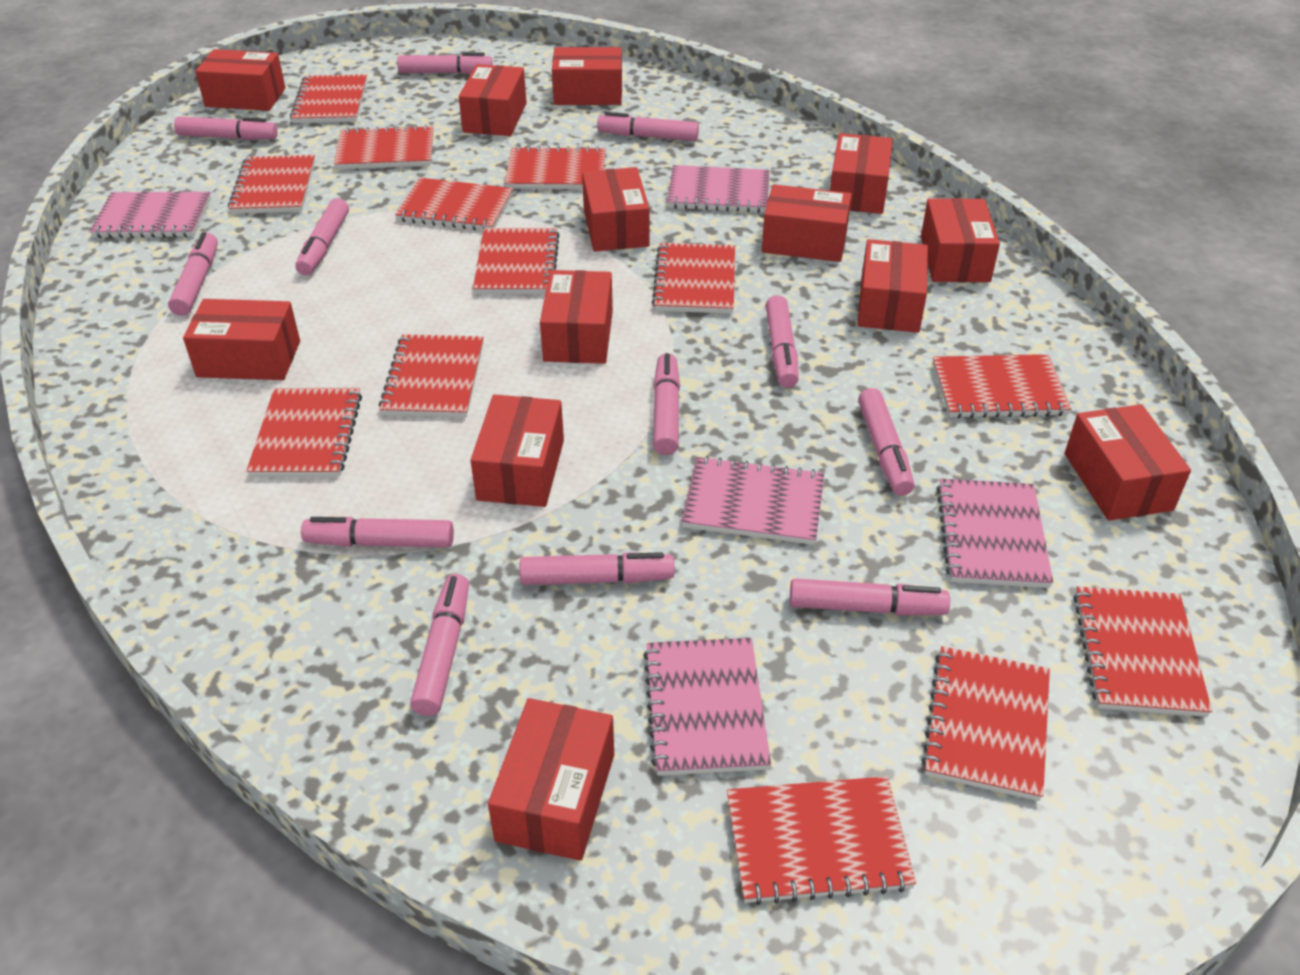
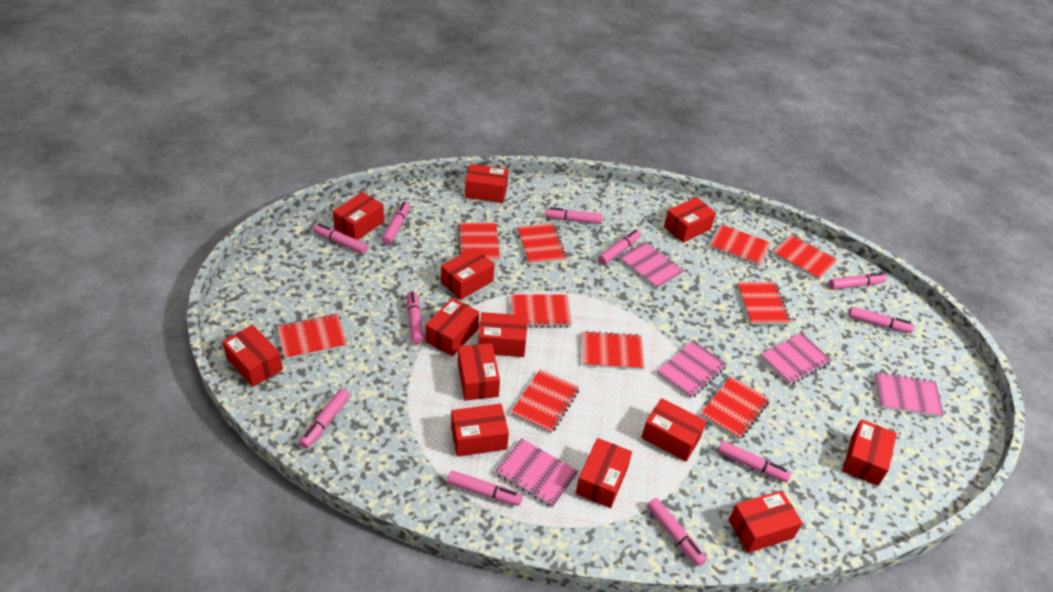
pink marker: 12 -> 11
red notebook: 13 -> 10

